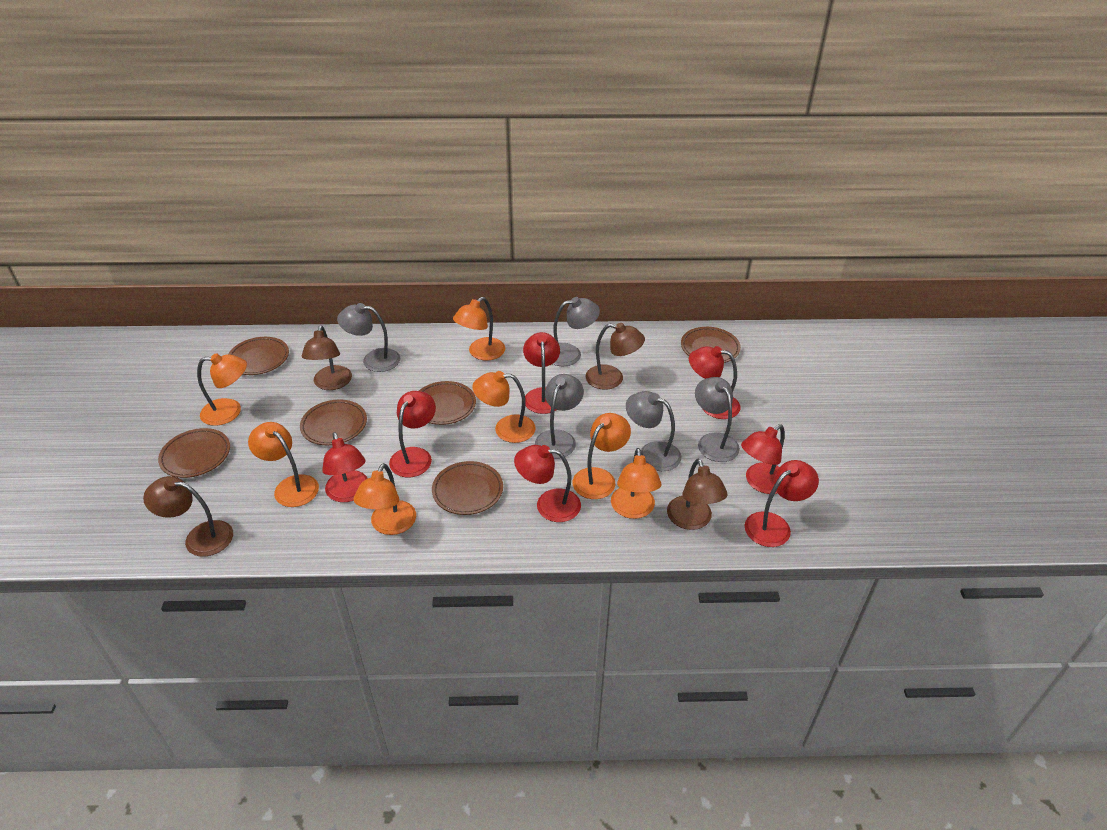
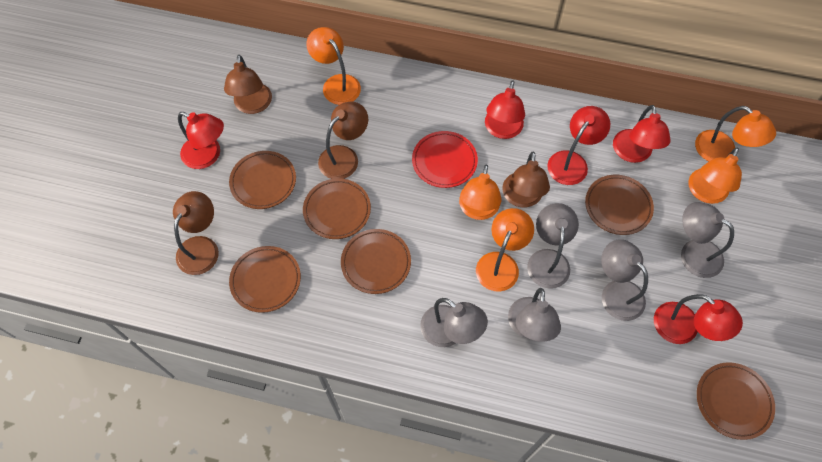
orange lamp: 7 -> 5
red lamp: 7 -> 5
red plate: 0 -> 1

